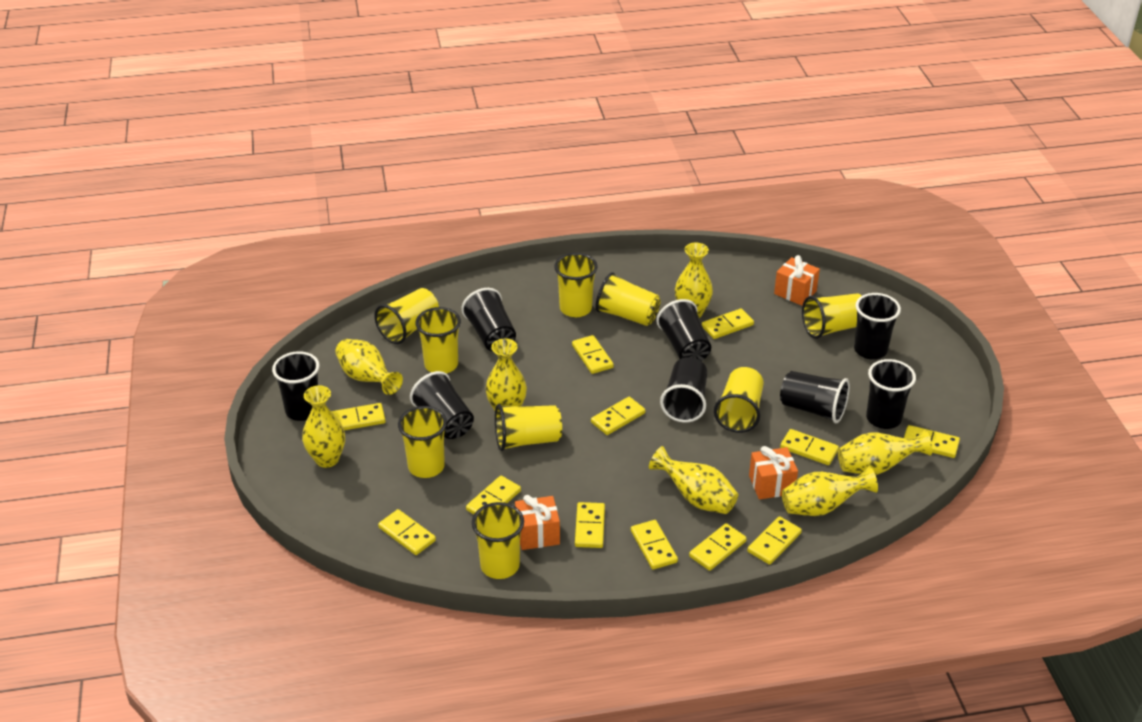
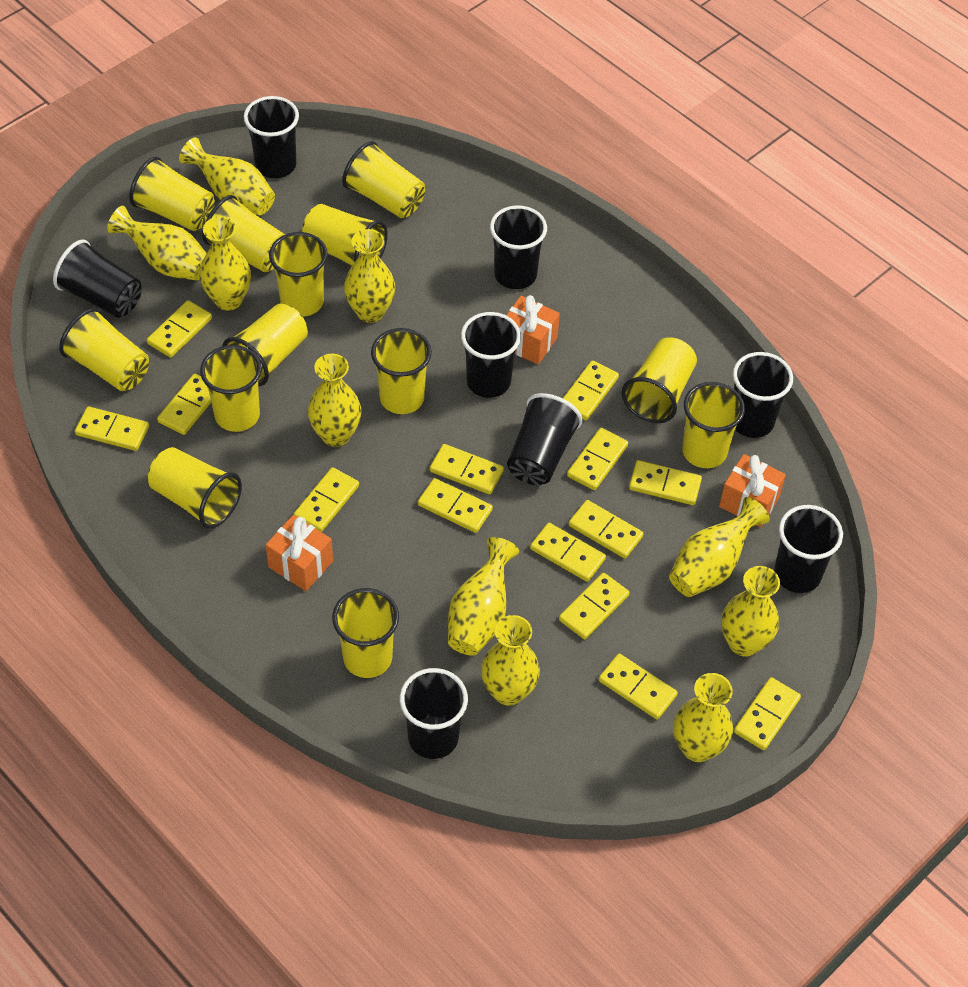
yellow cup: 9 -> 13
yellow domino: 12 -> 14
yellow vase: 7 -> 10

